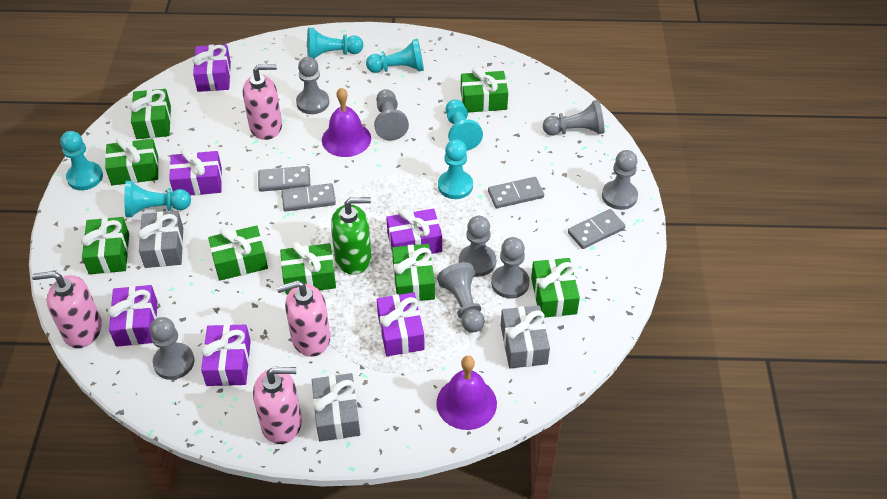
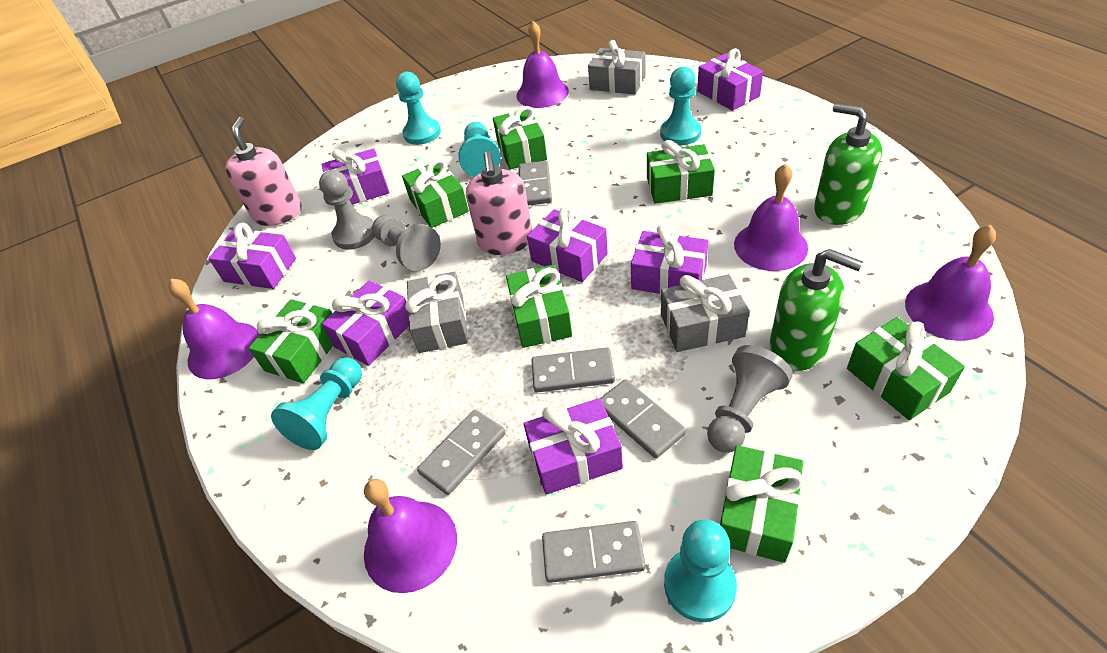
green gift: 8 -> 7
green soap dispenser: 1 -> 2
grey domino: 4 -> 5
grey pawn: 8 -> 3
pink soap dispenser: 4 -> 2
purple bell: 2 -> 5
purple gift: 6 -> 7
turquoise pawn: 6 -> 5

